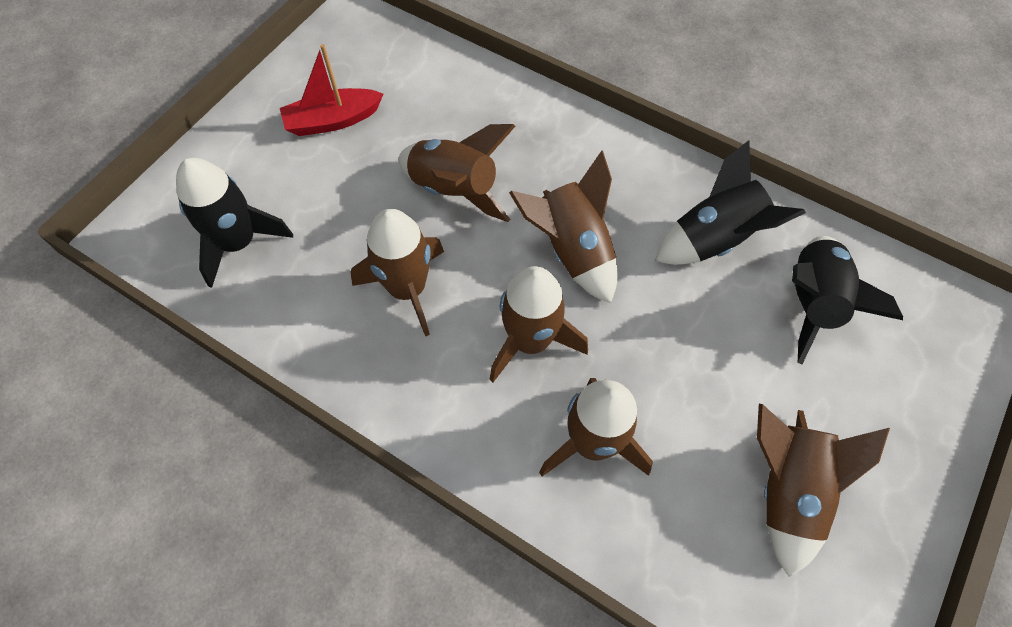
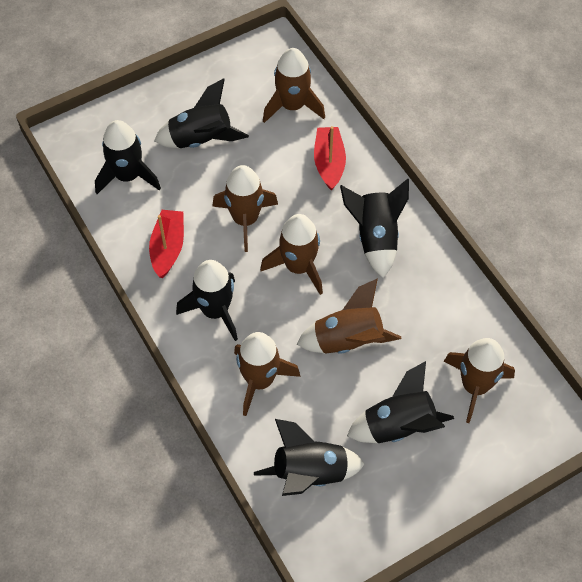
black rocket: 3 -> 6
red boat: 1 -> 2

